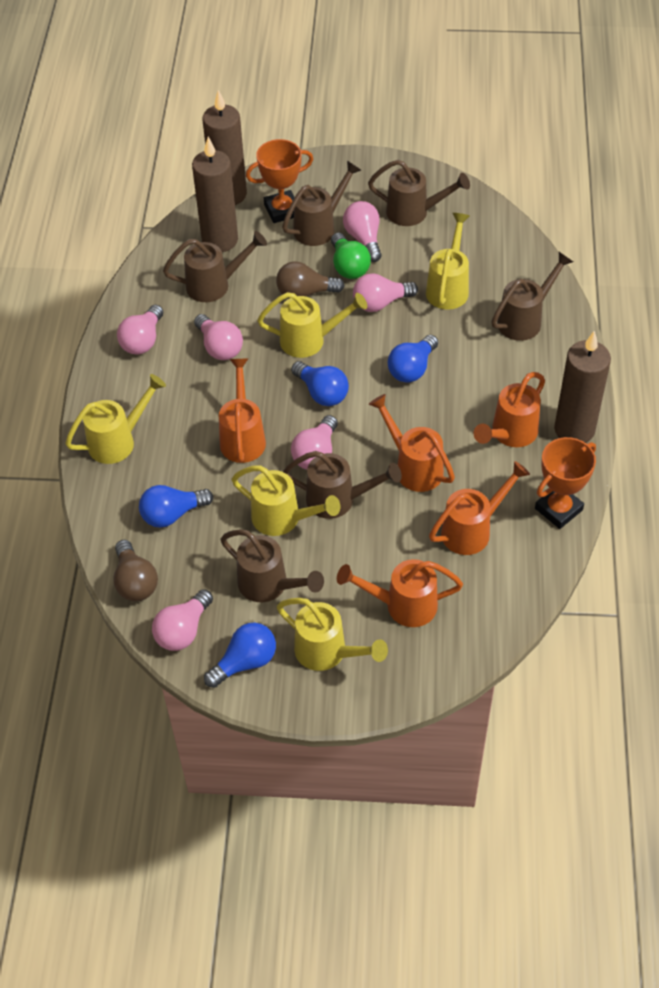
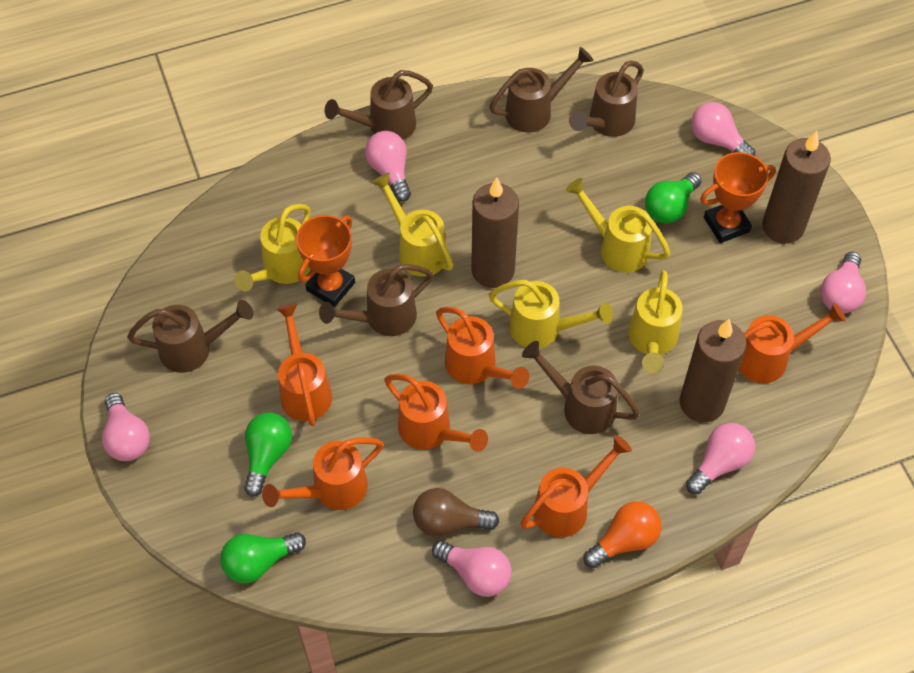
blue light bulb: 4 -> 0
brown light bulb: 2 -> 1
green light bulb: 1 -> 3
orange light bulb: 0 -> 1
orange watering can: 5 -> 6

